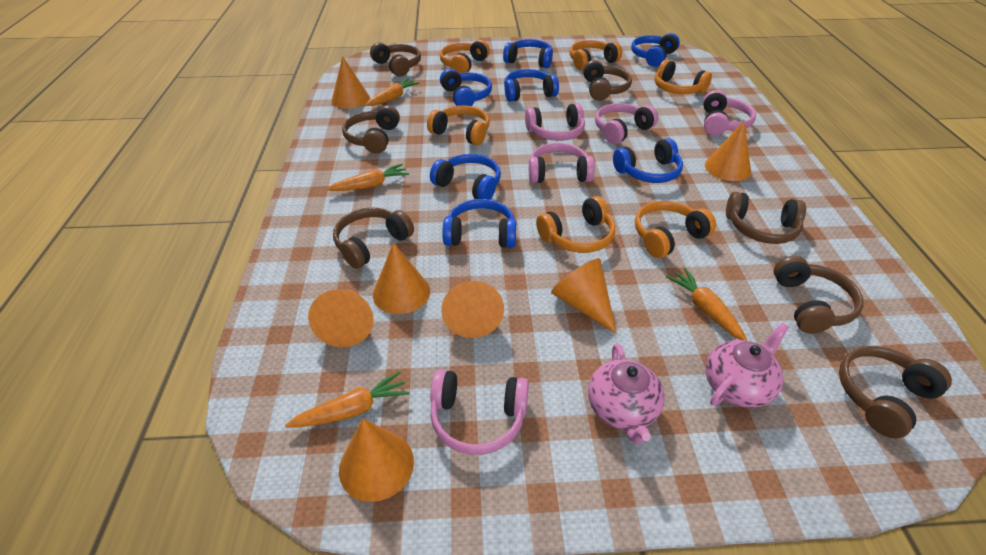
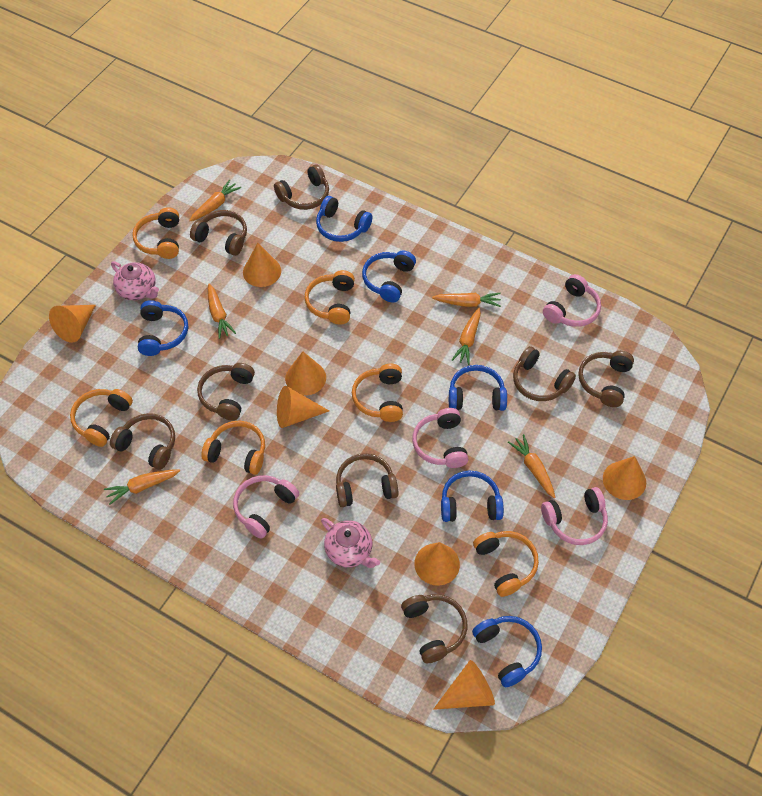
blue headphones: 7 -> 6
brown headphones: 7 -> 8
orange carrot: 4 -> 6
pink headphones: 5 -> 4

